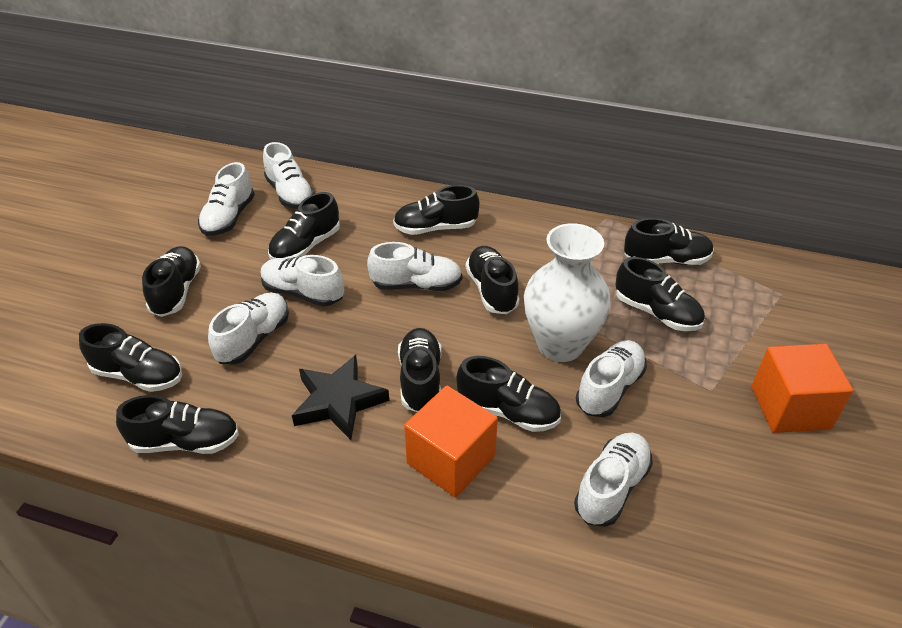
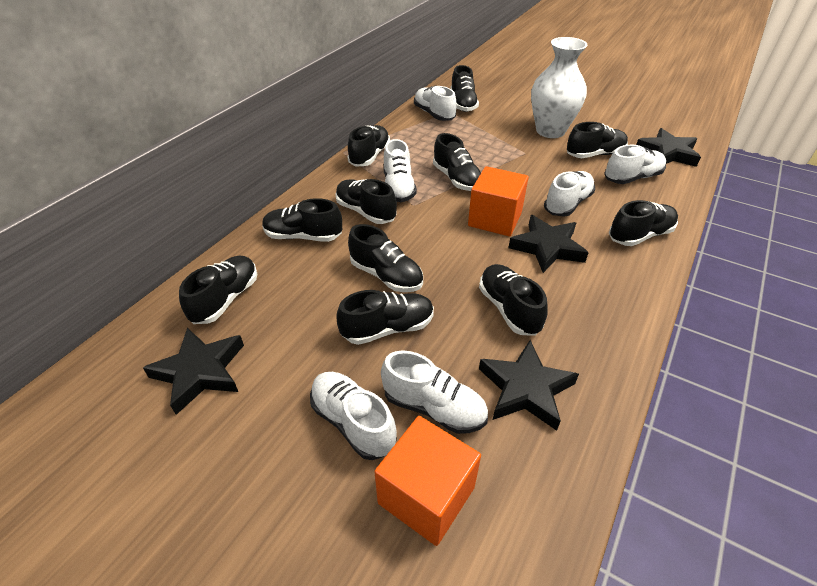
black shoe: 10 -> 11
black star: 1 -> 4
white shoe: 7 -> 6

